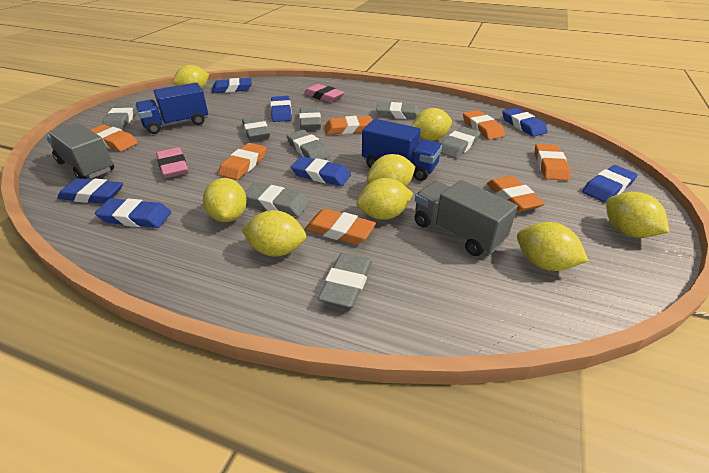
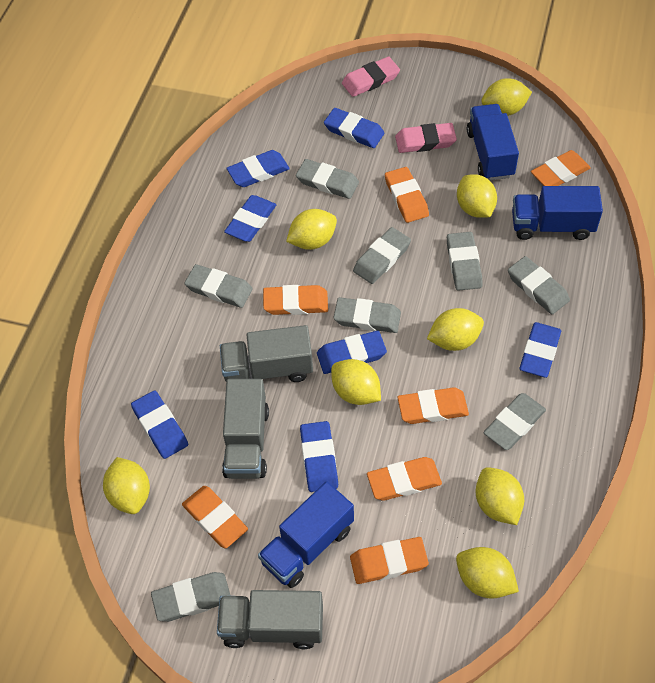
blue truck: 2 -> 3
grey truck: 2 -> 3

